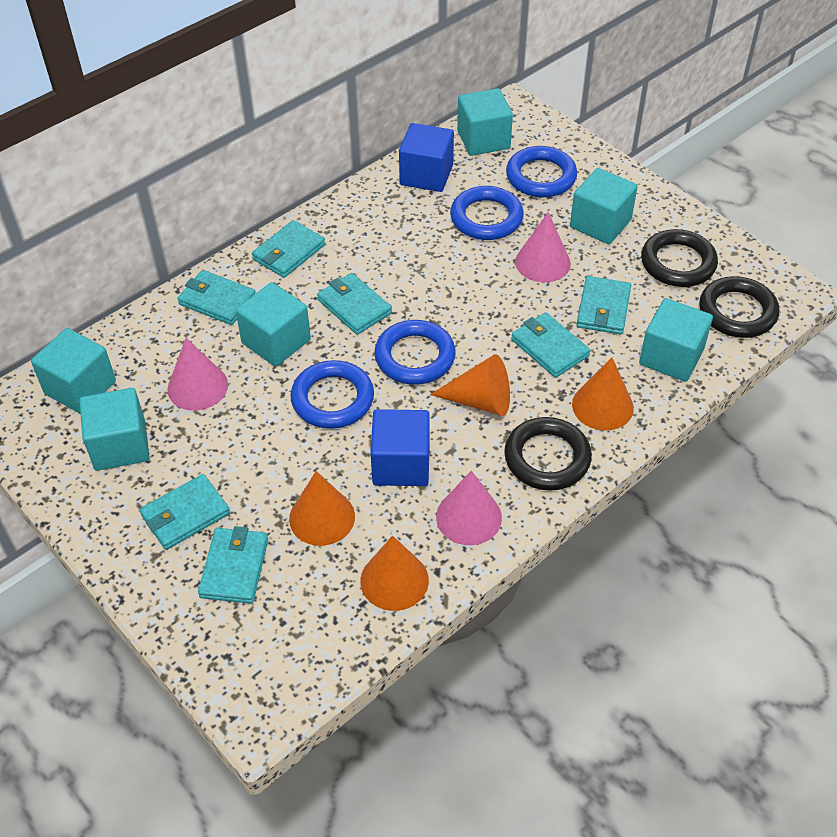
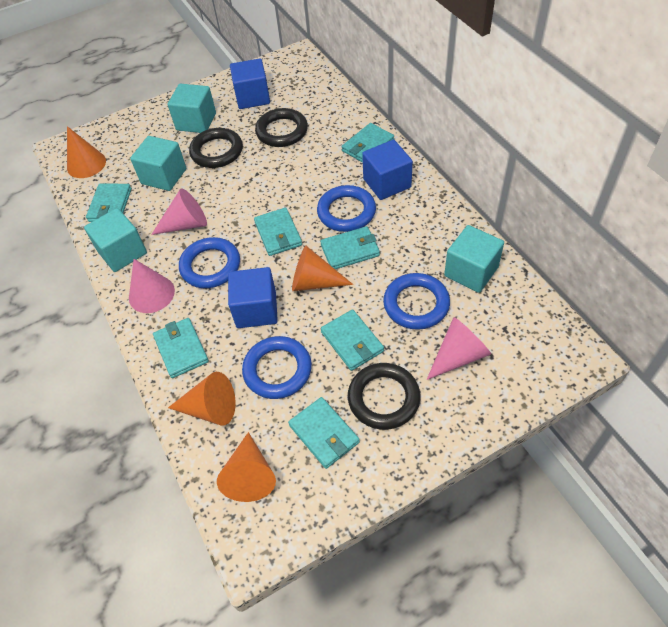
blue cube: 2 -> 3
turquoise cube: 6 -> 4

